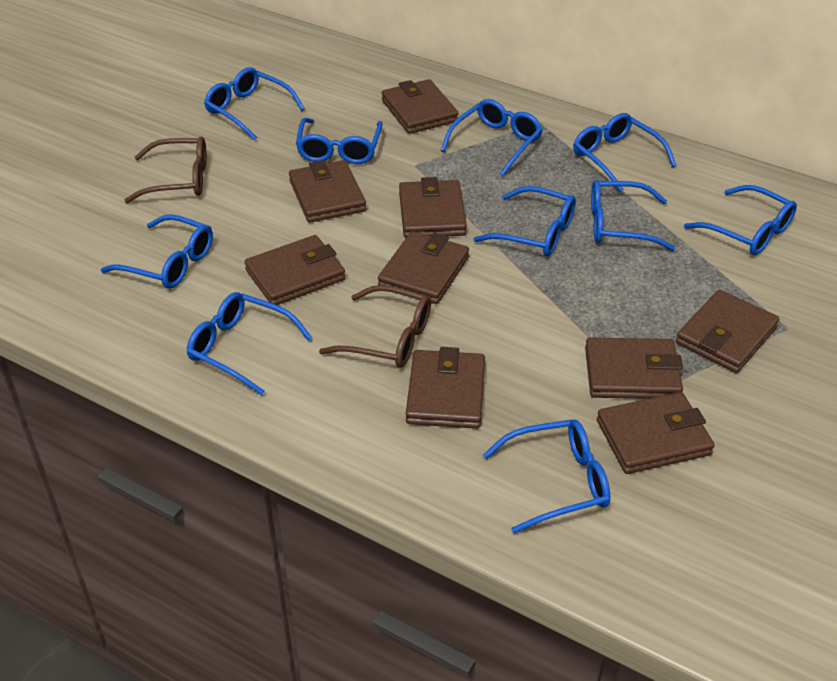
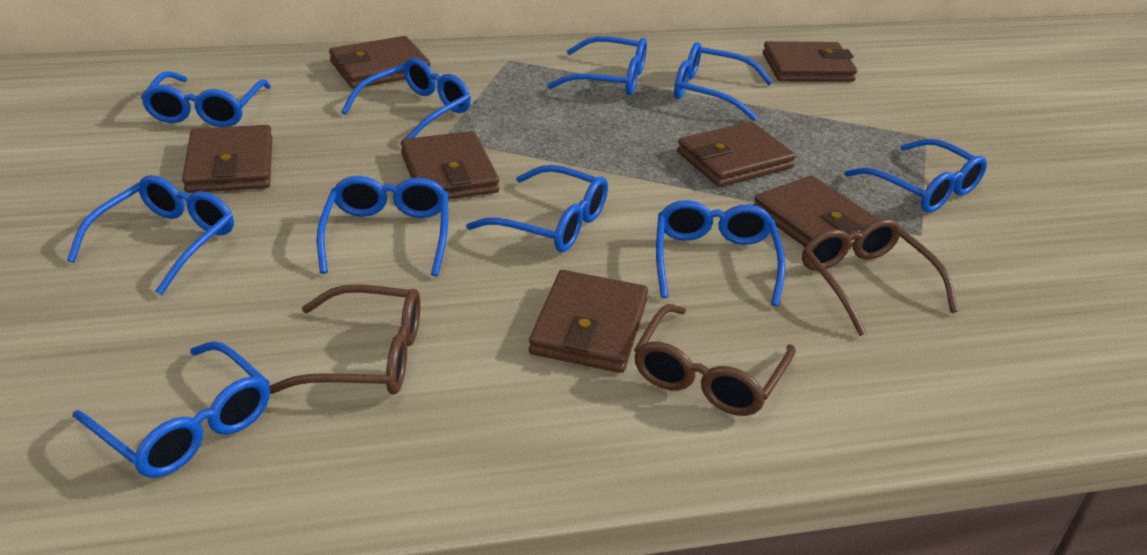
brown glasses: 2 -> 3
brown wallet: 9 -> 7

